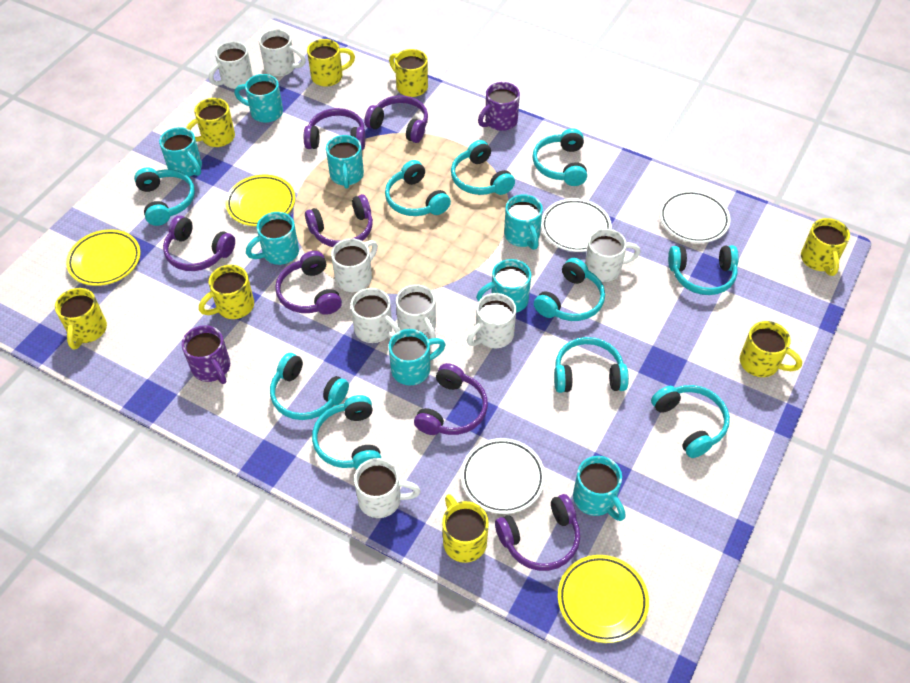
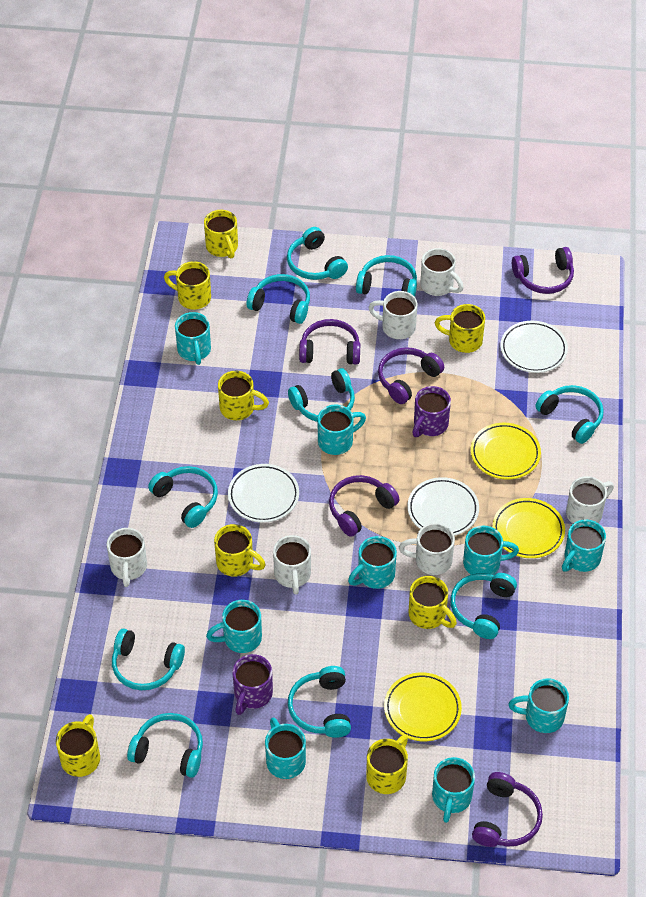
purple headphones: 7 -> 5
turquoise mug: 8 -> 9
white mug: 8 -> 6

